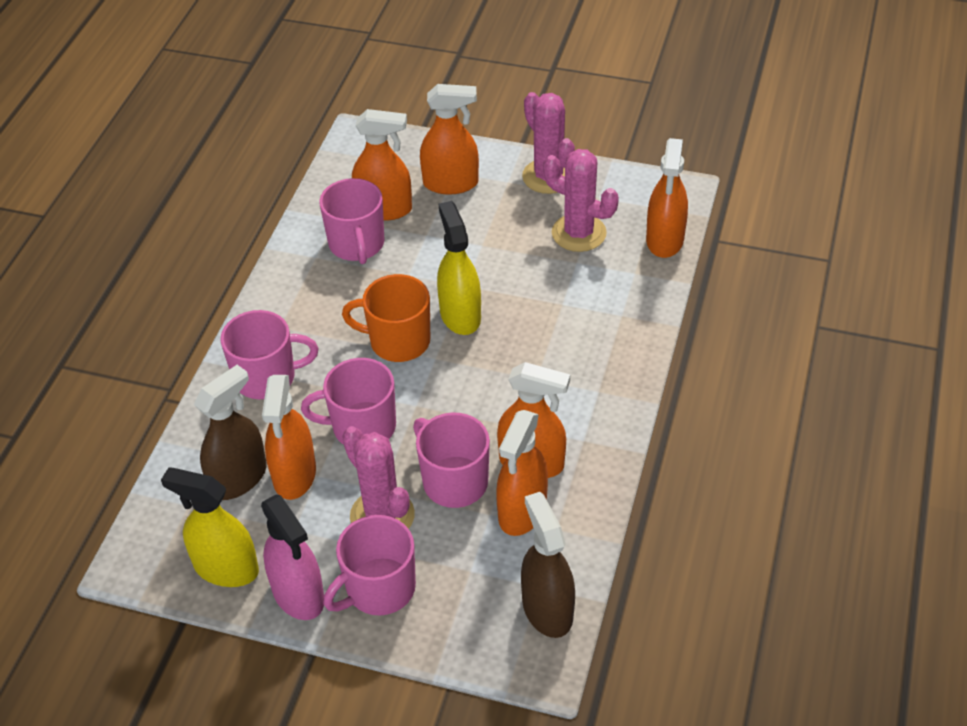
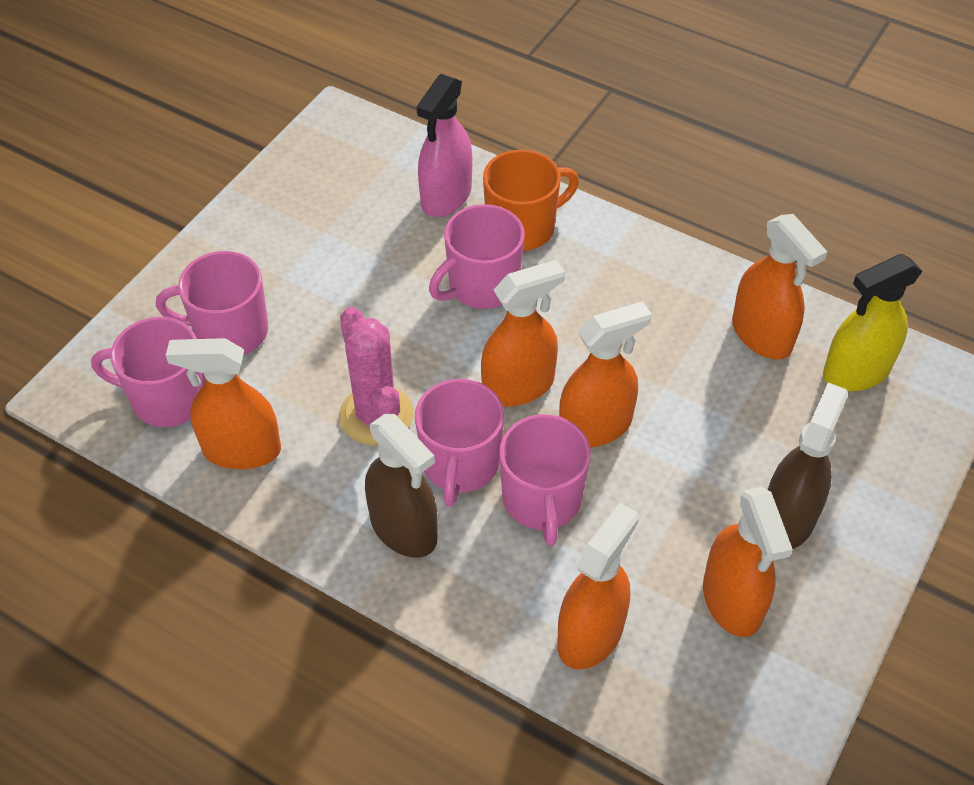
pink cactus: 3 -> 1
yellow spray bottle: 2 -> 1

